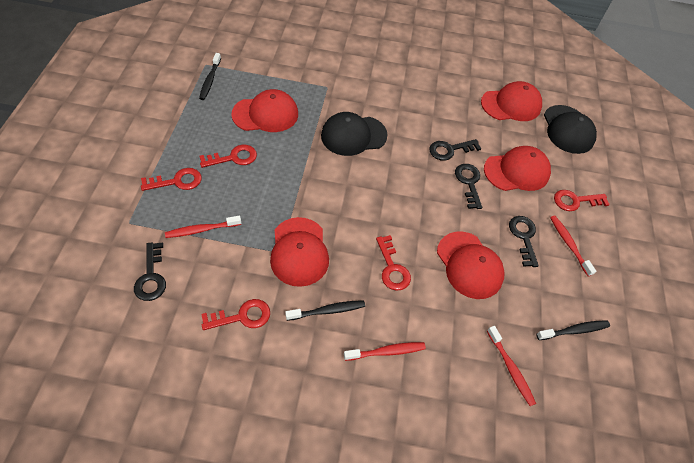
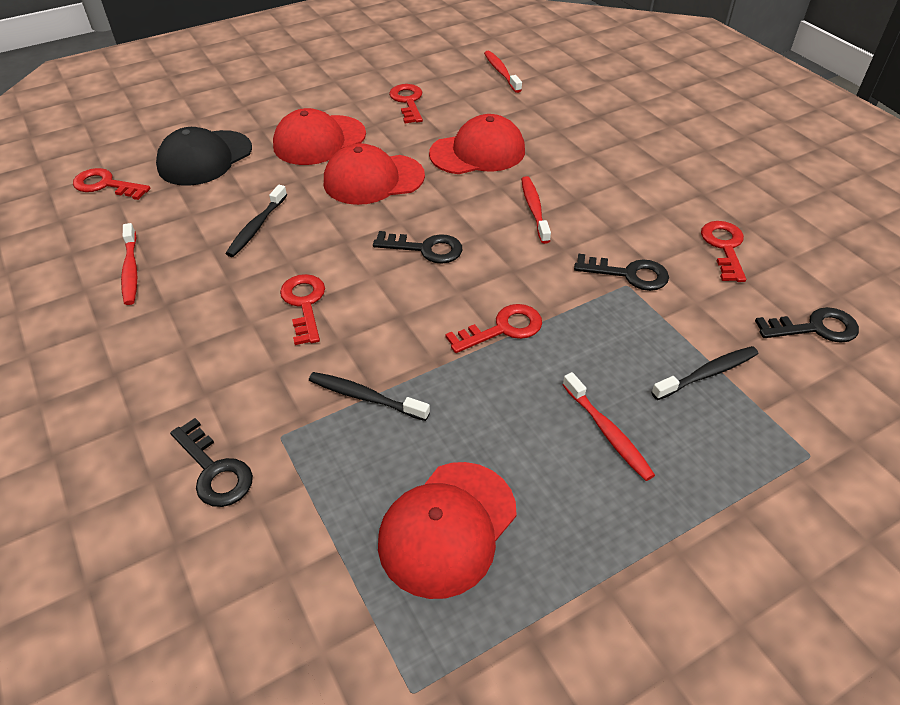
black cap: 2 -> 1
red cap: 5 -> 4

